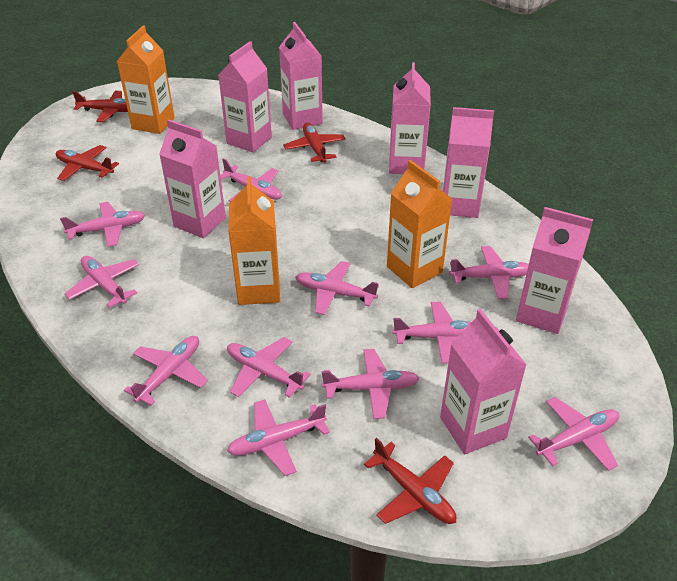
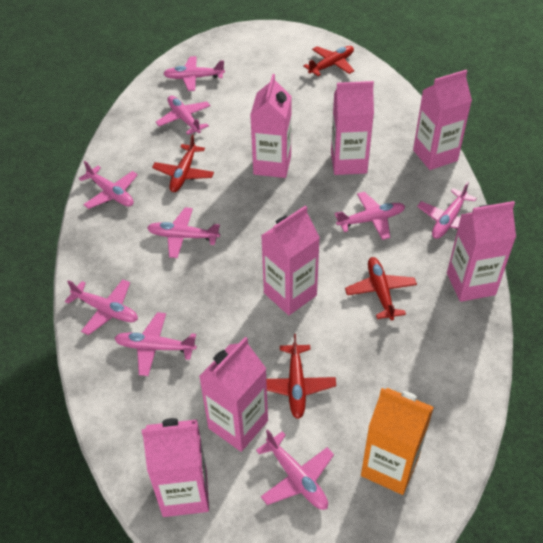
orange carton: 3 -> 1
pink plane: 11 -> 9

